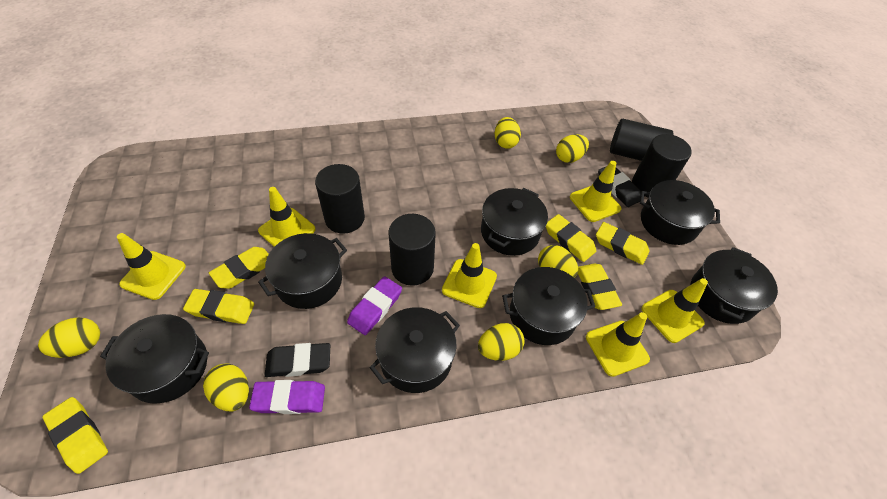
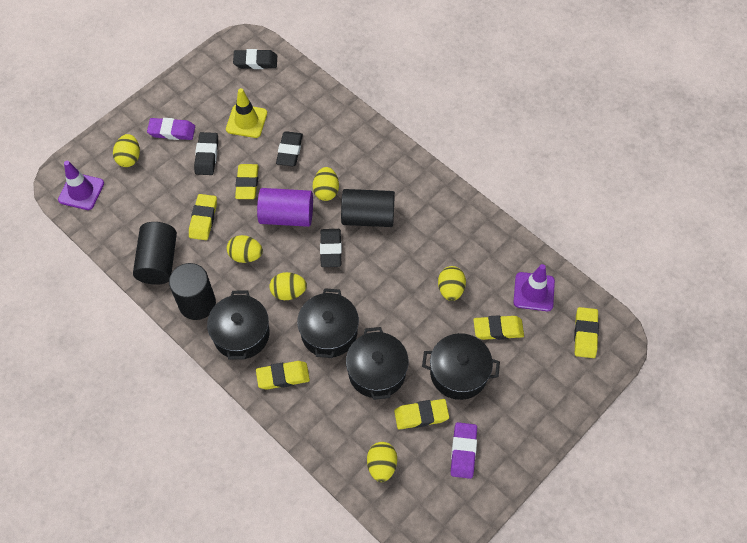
black cylinder: 4 -> 3
black eraser: 2 -> 4
black pot: 7 -> 4
purple cylinder: 0 -> 1
purple traffic cone: 0 -> 2
yellow traffic cone: 6 -> 1

